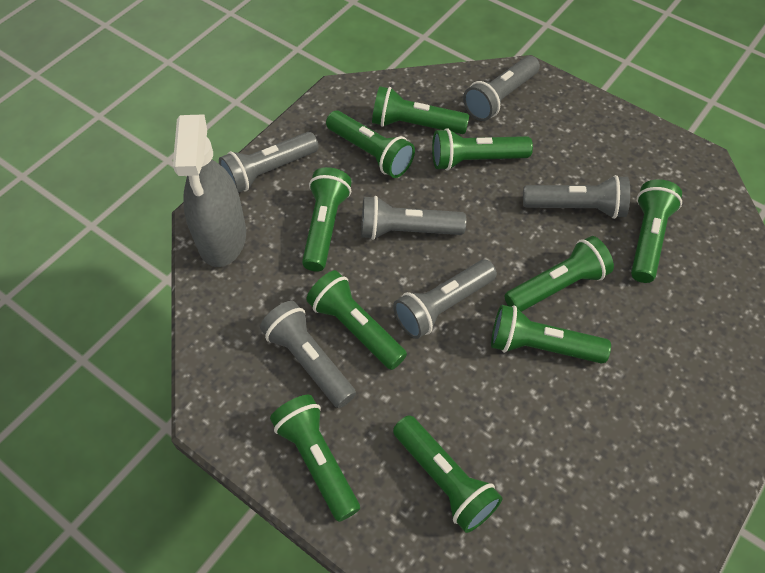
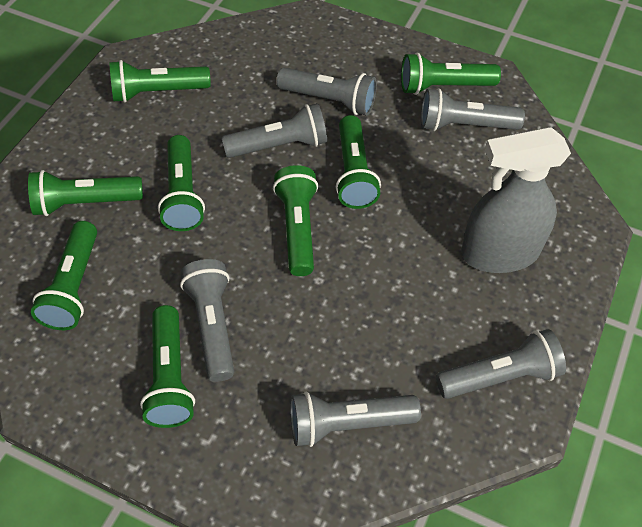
green flashlight: 10 -> 8

